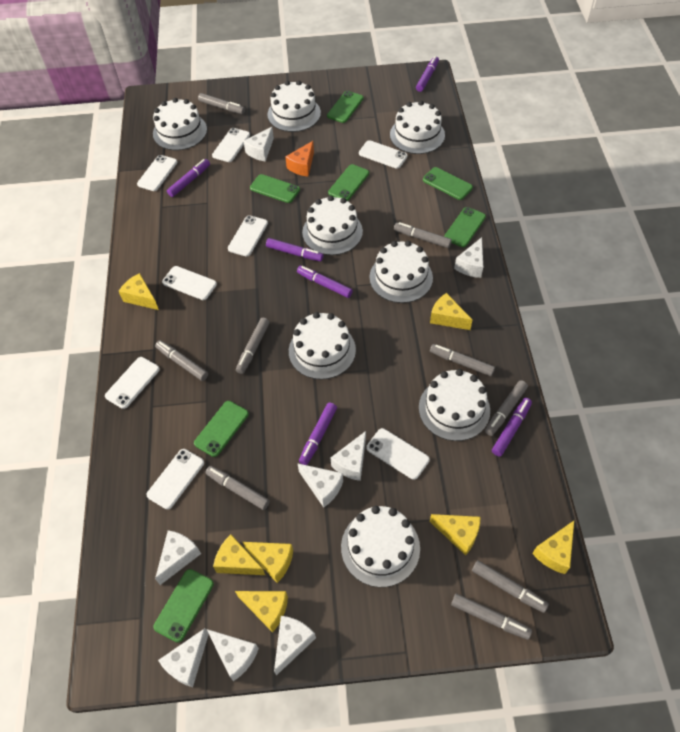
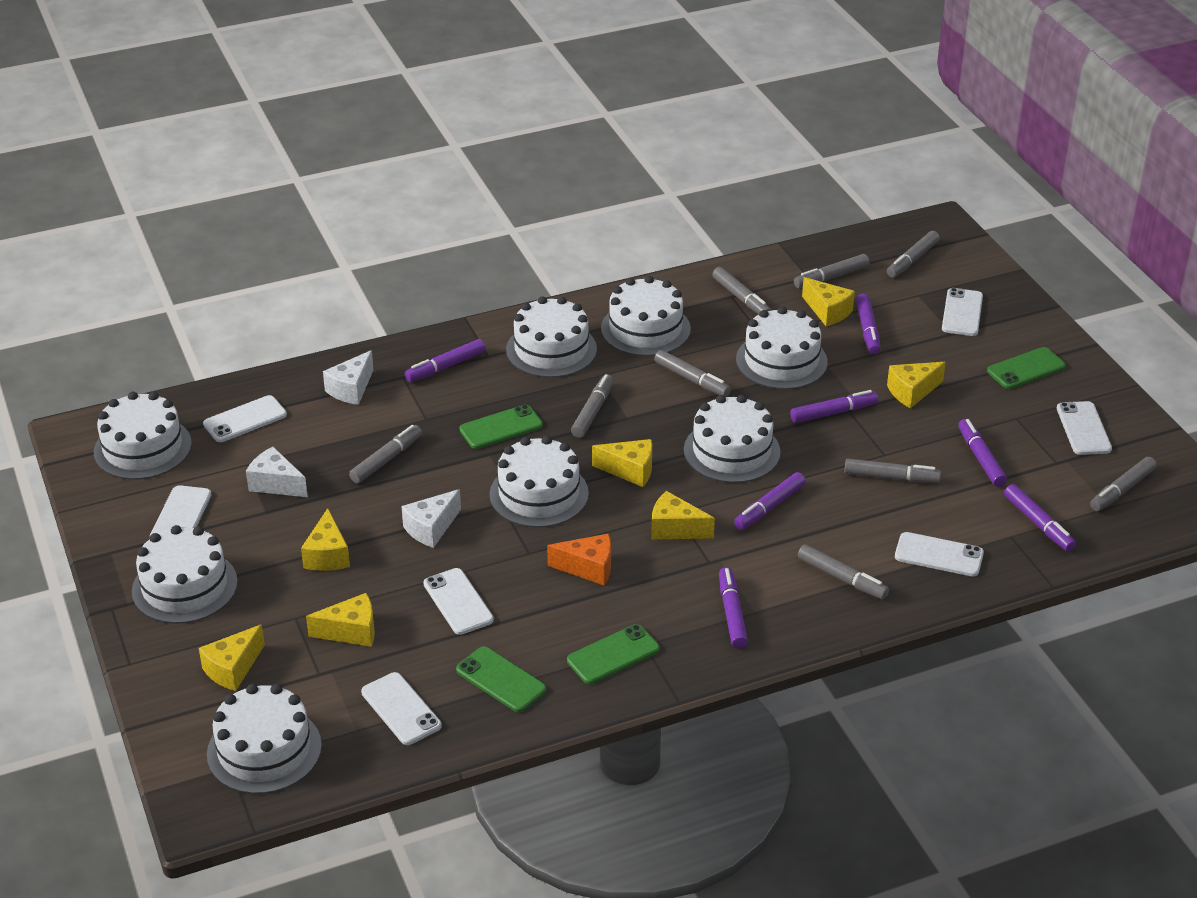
green phone: 7 -> 4
purple marker: 6 -> 7
white cheese: 8 -> 3
white phone: 8 -> 7

